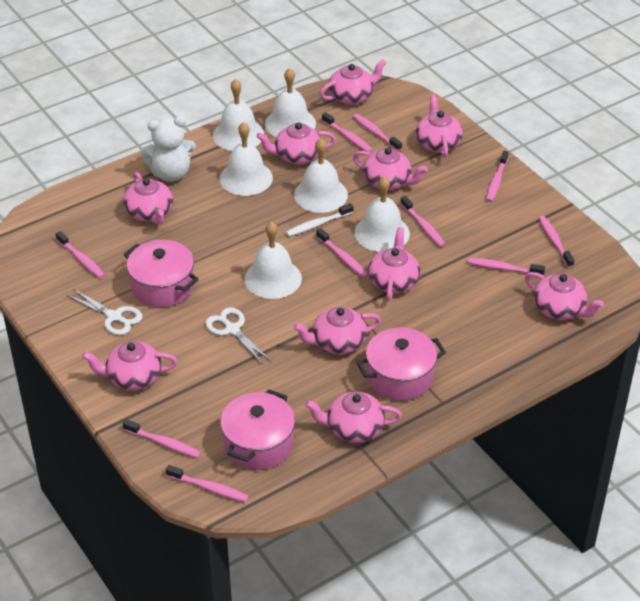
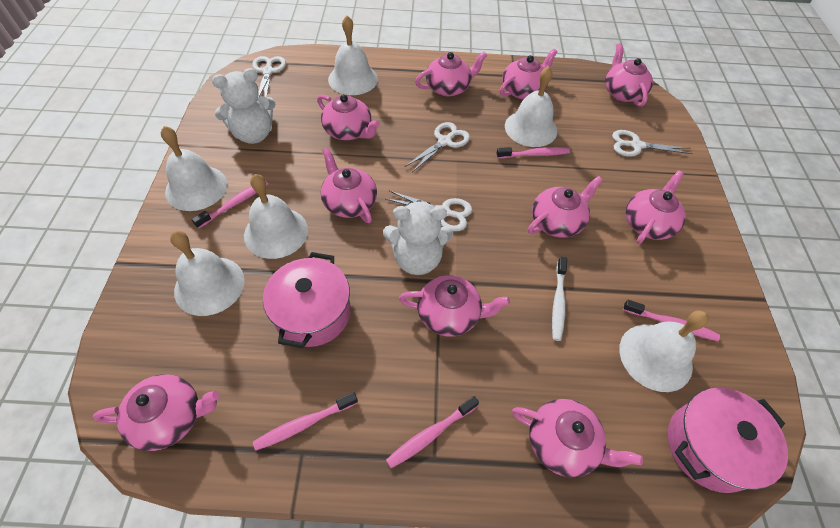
pink pot: 3 -> 2
pink toothbrush: 10 -> 5
white scissors: 2 -> 4
white teddy bear: 1 -> 2

